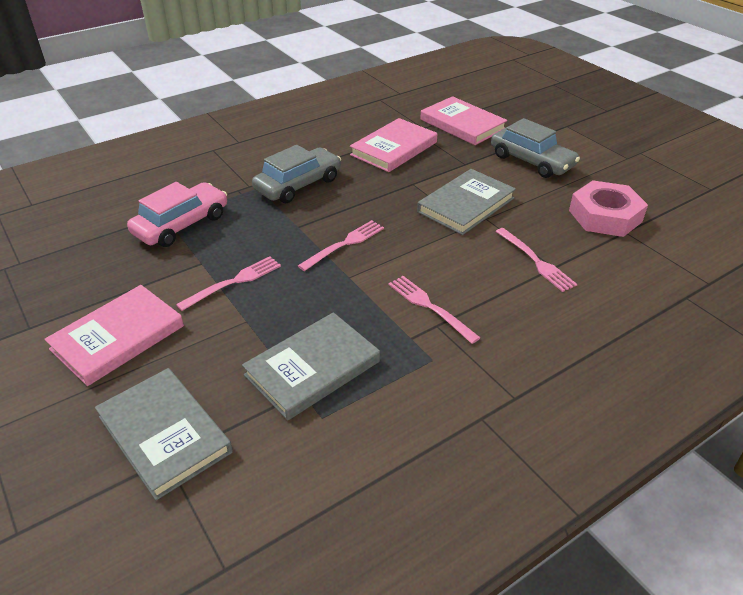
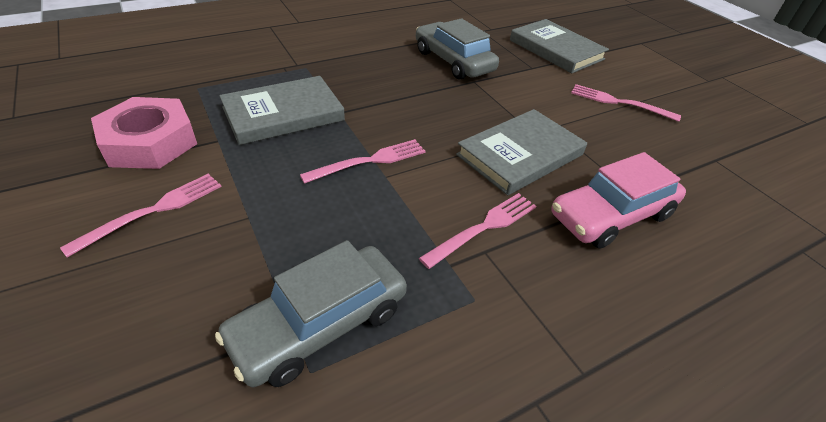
pink book: 3 -> 0

